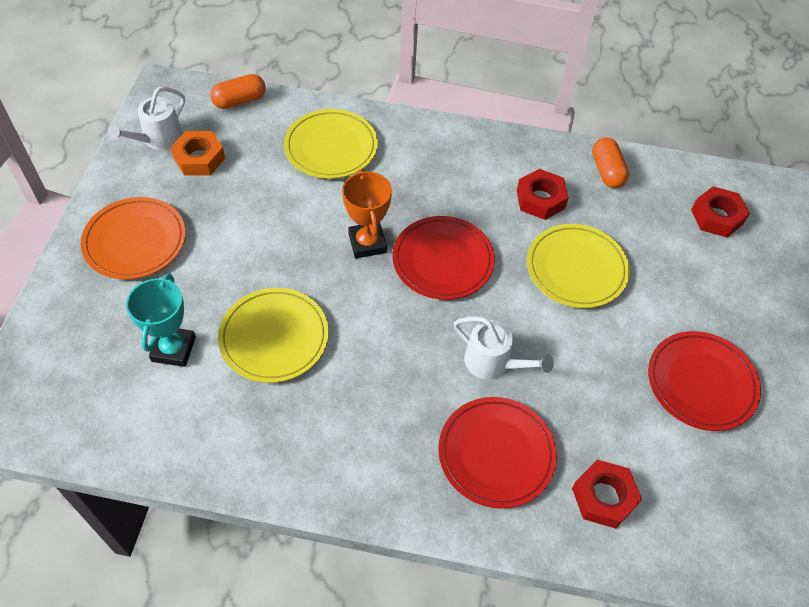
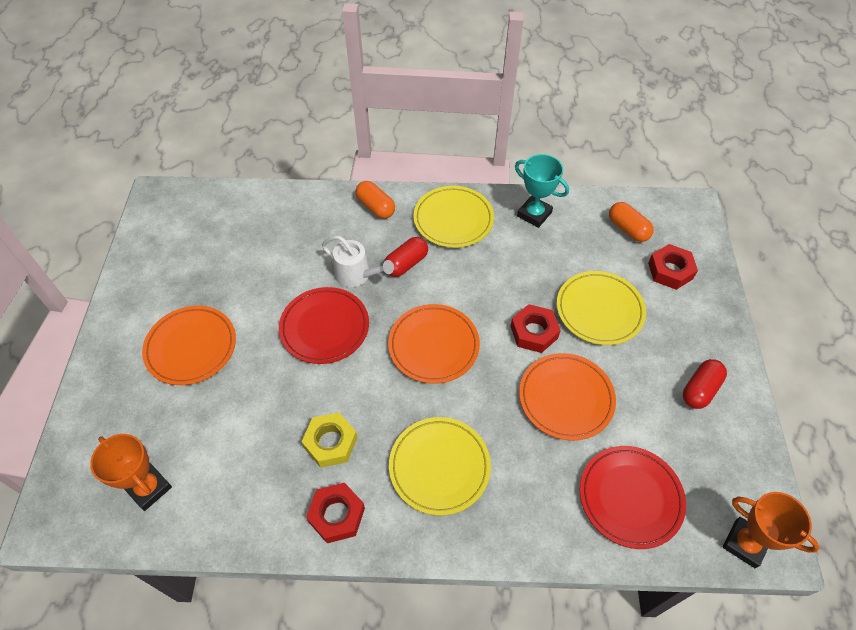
orange nut: 1 -> 0
orange plate: 1 -> 3
orange trophy: 1 -> 2
red capsule: 0 -> 2
red plate: 3 -> 2
white watering can: 2 -> 1
yellow nut: 0 -> 1

